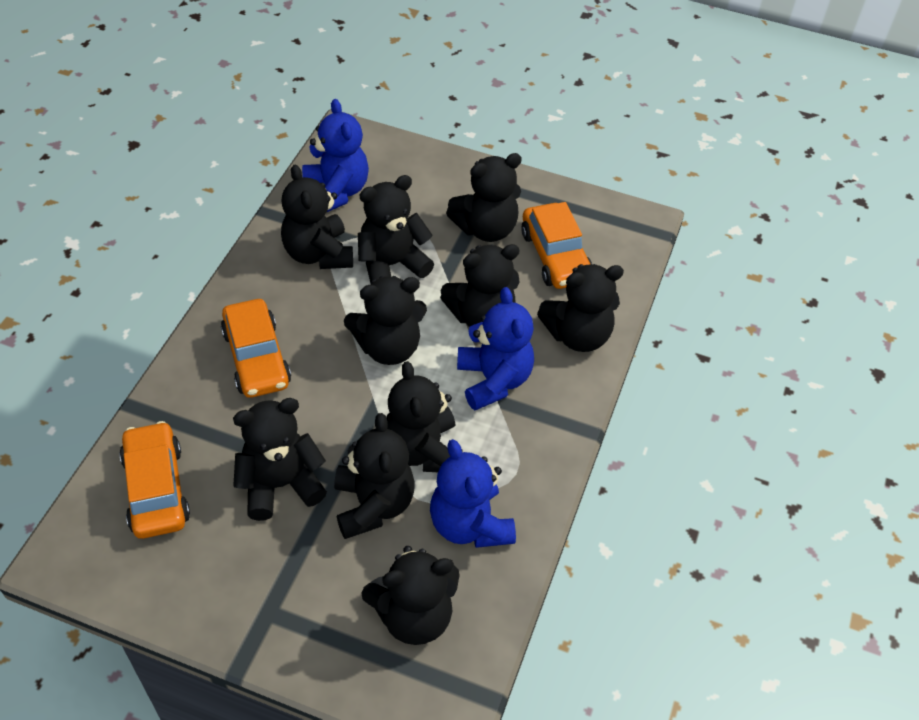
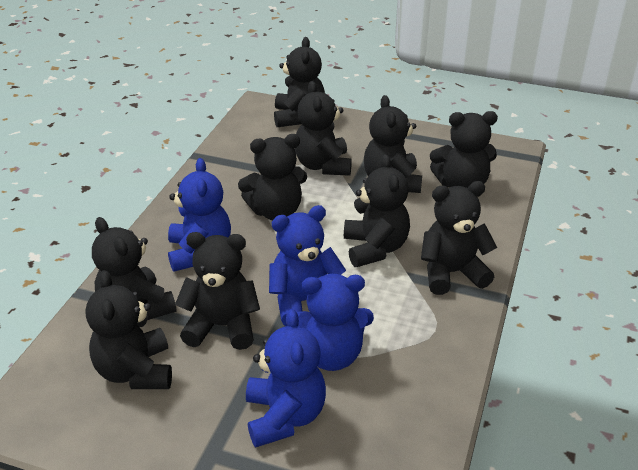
blue teddy bear: 3 -> 4
orange car: 3 -> 0

